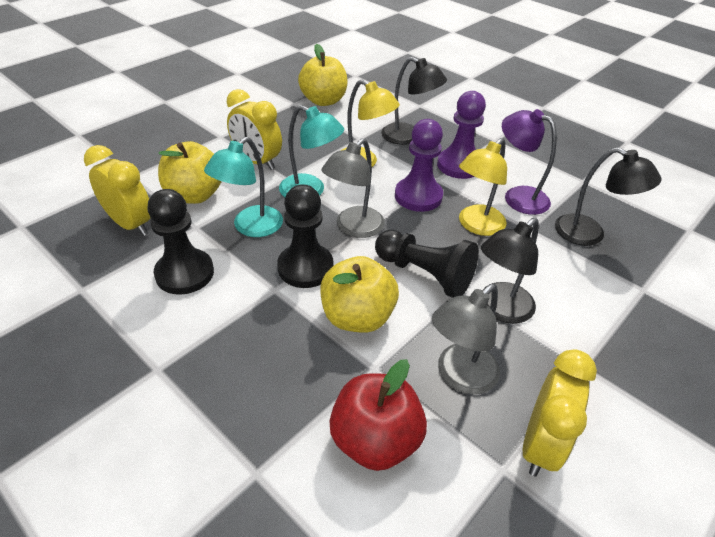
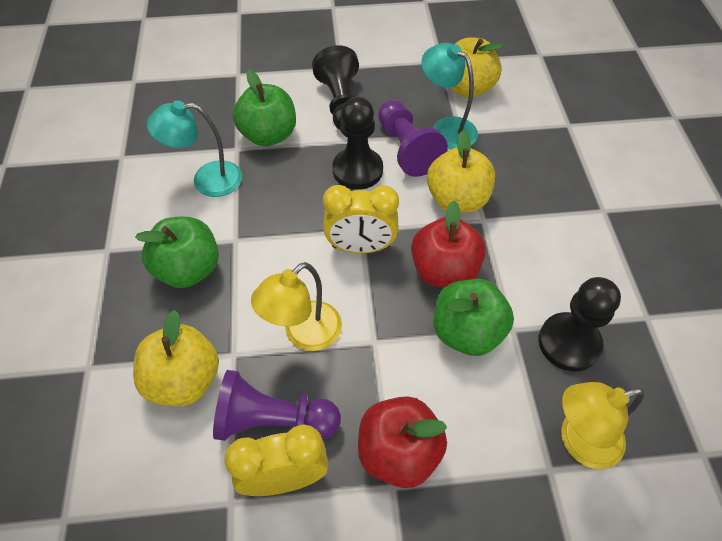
black lamp: 3 -> 0
green apple: 0 -> 3
grey lamp: 2 -> 0
purple lamp: 1 -> 0
red apple: 1 -> 2
yellow clock: 3 -> 2

